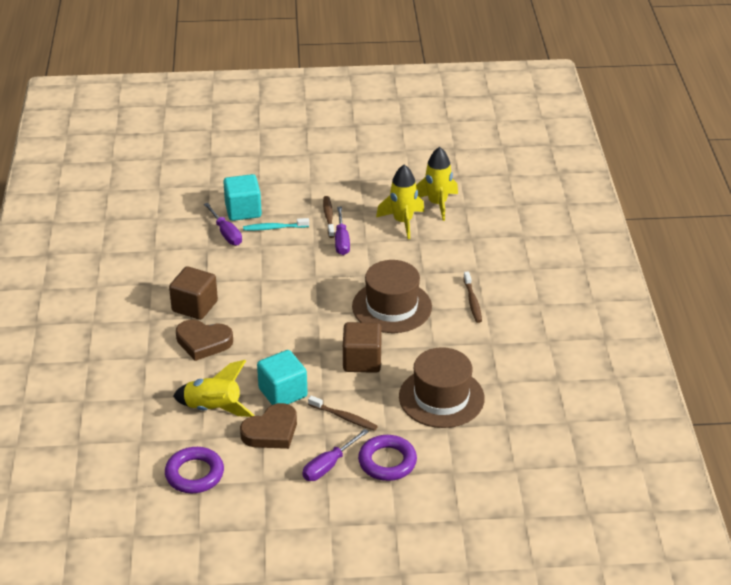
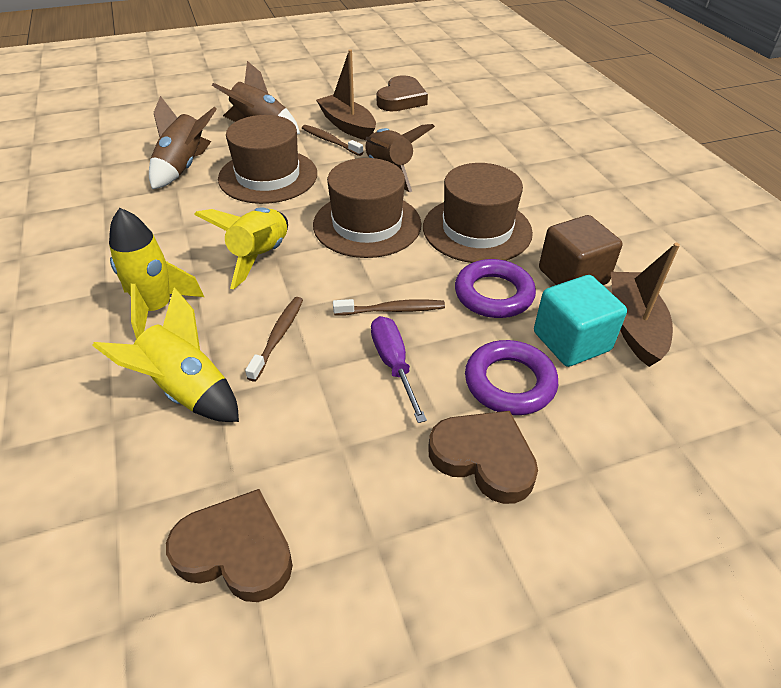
brown boat: 0 -> 2
brown cube: 2 -> 1
brown hat: 2 -> 3
brown heart: 2 -> 3
brown rocket: 0 -> 3
purple screwdriver: 3 -> 1
turquoise cube: 2 -> 1
turquoise toothbrush: 1 -> 0

